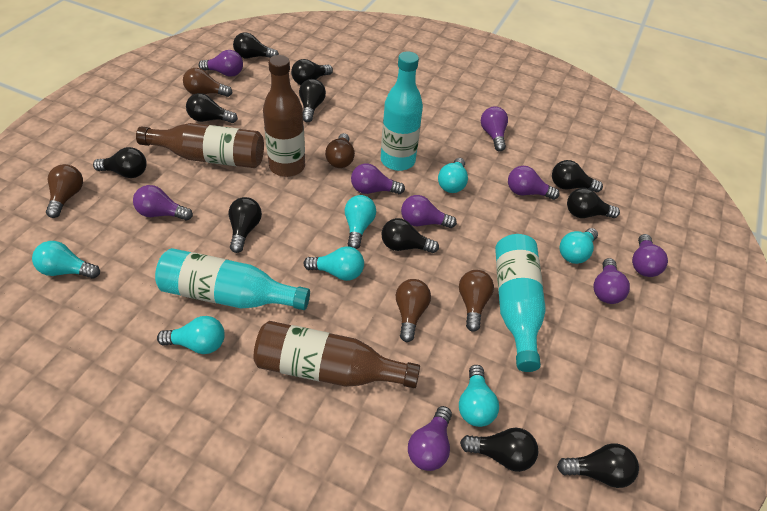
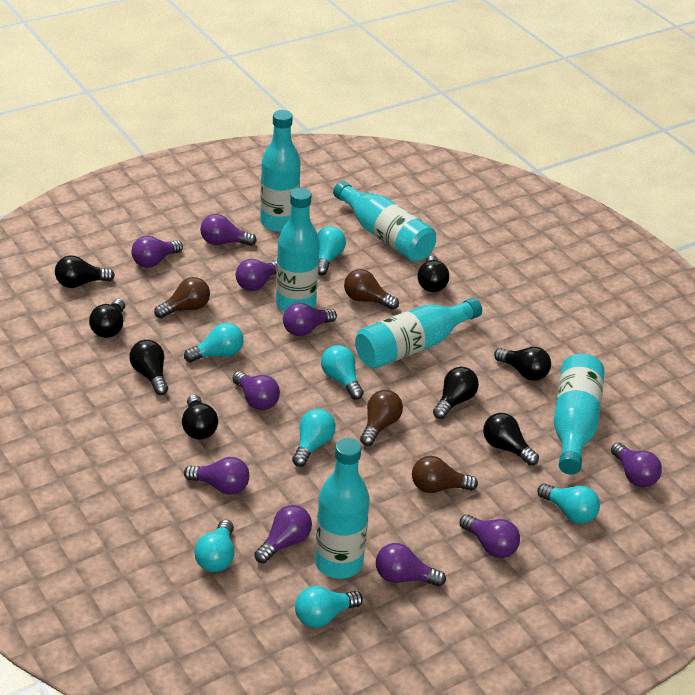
black light bulb: 11 -> 8
brown bottle: 3 -> 0
brown light bulb: 5 -> 4
purple light bulb: 9 -> 10
turquoise bottle: 3 -> 6

